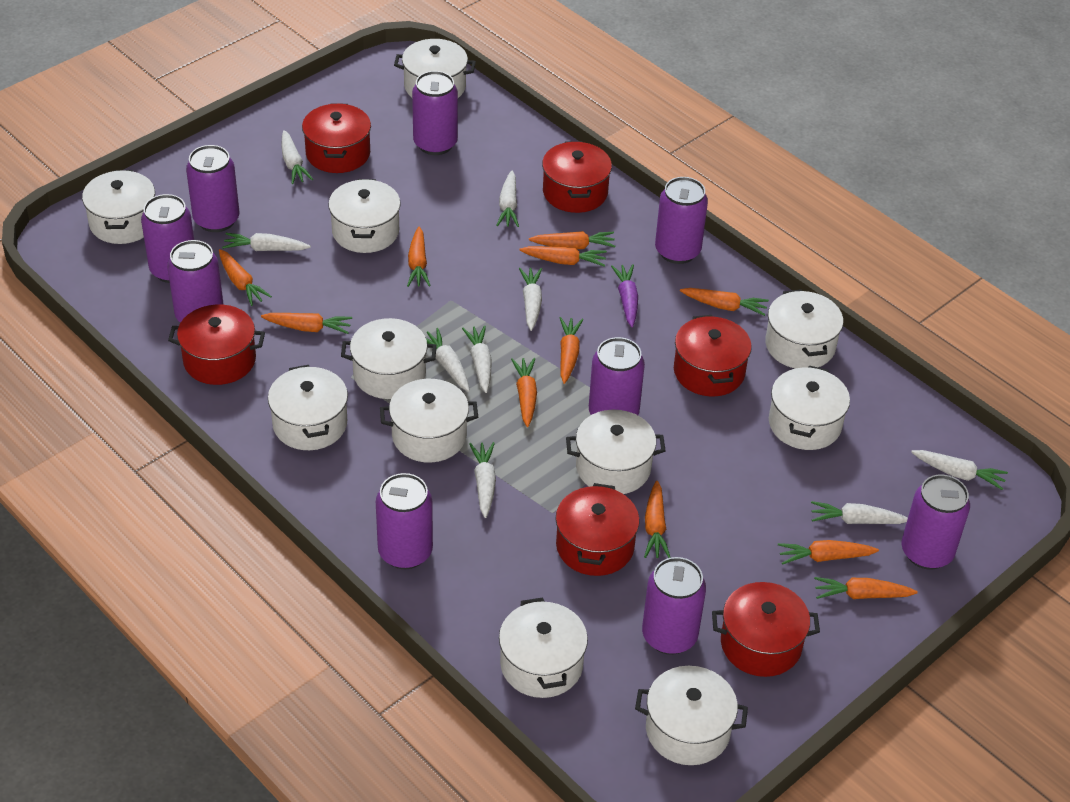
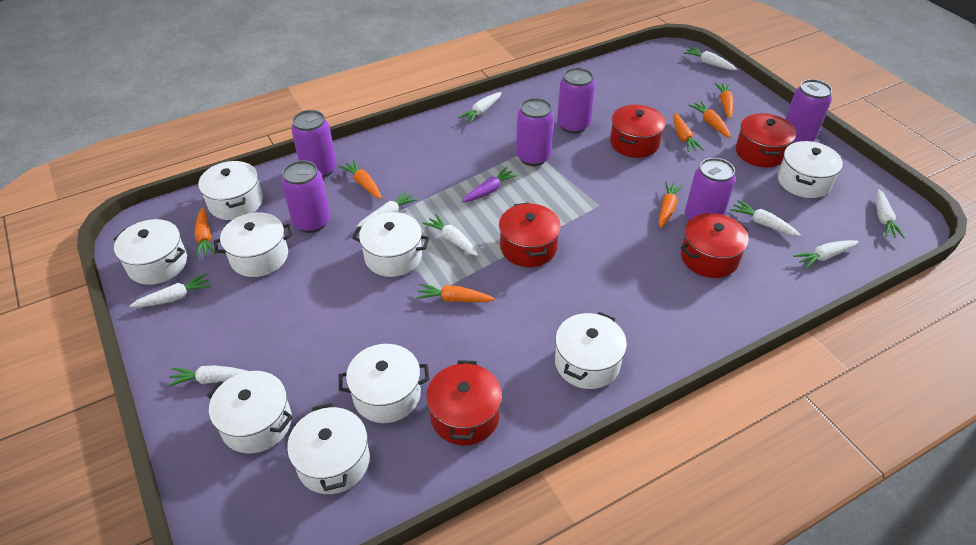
orange carrot: 11 -> 7
purple can: 9 -> 6
red pot: 6 -> 5
white pot: 11 -> 9

